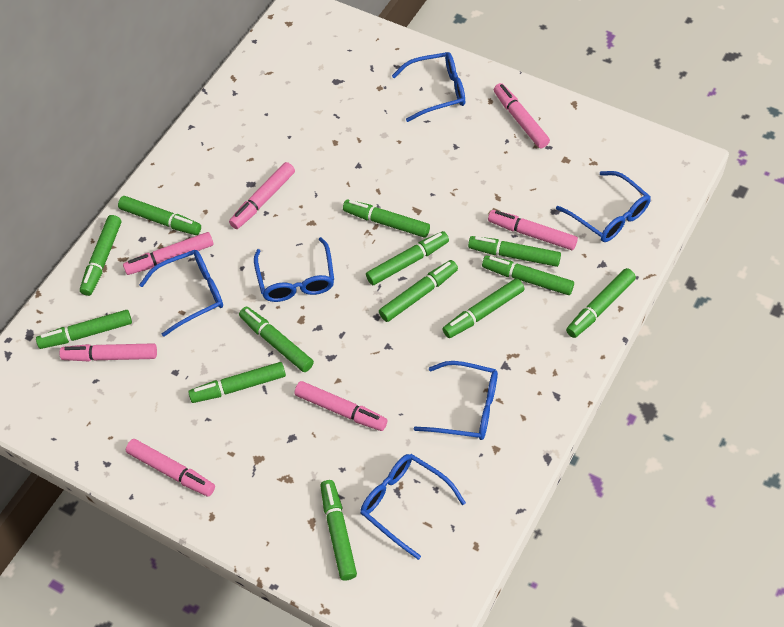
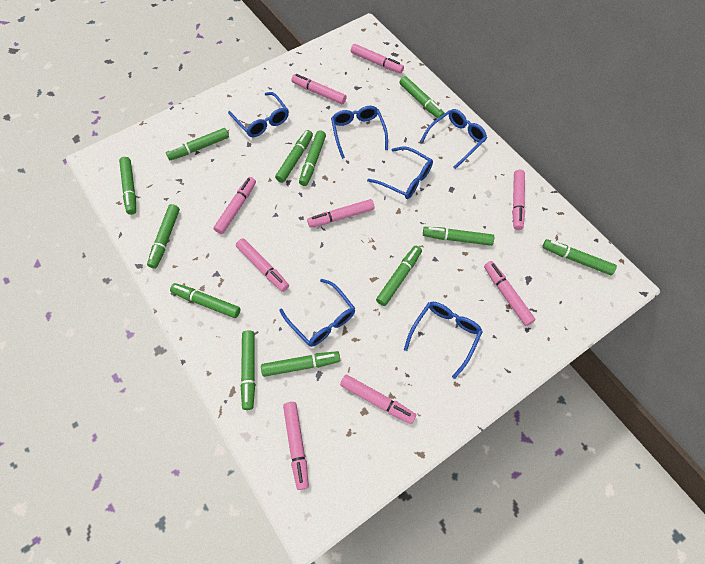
green marker: 13 -> 12
pink marker: 7 -> 9

